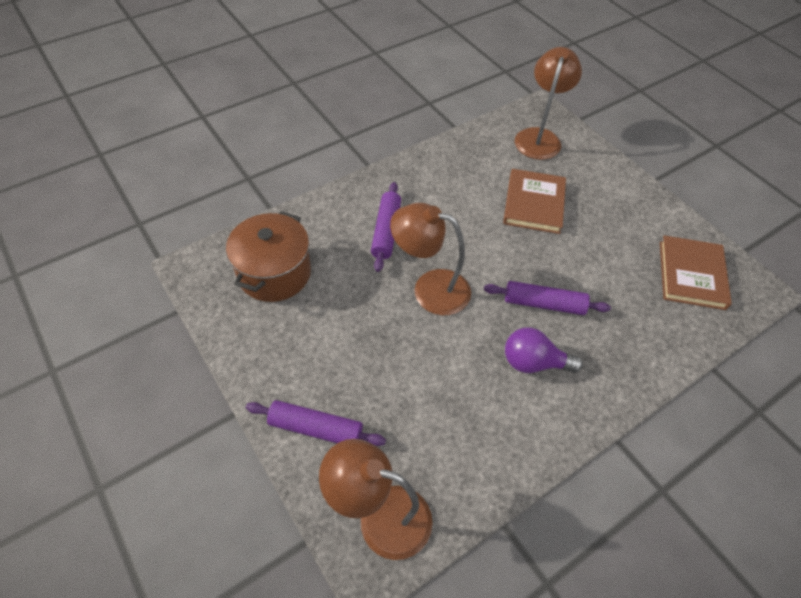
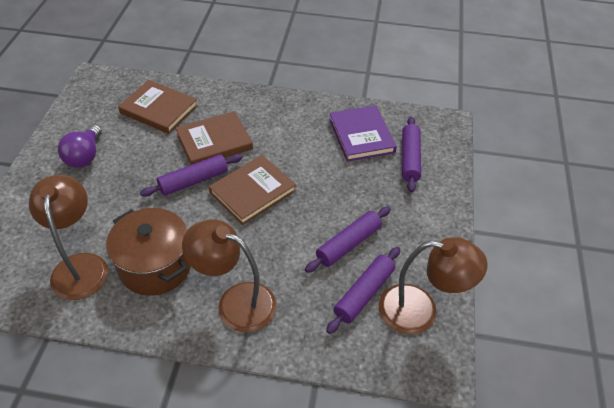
brown book: 2 -> 3
purple book: 0 -> 1
purple rolling pin: 3 -> 4

